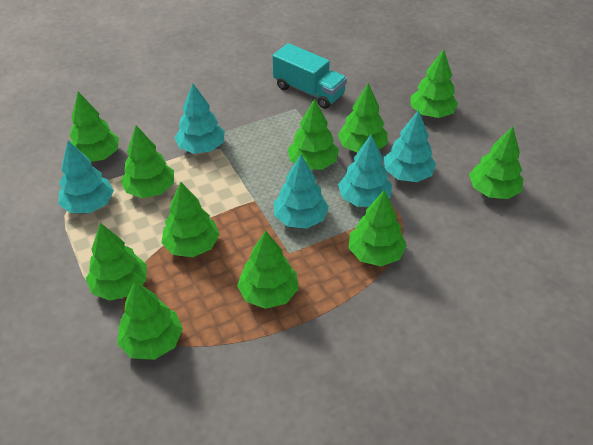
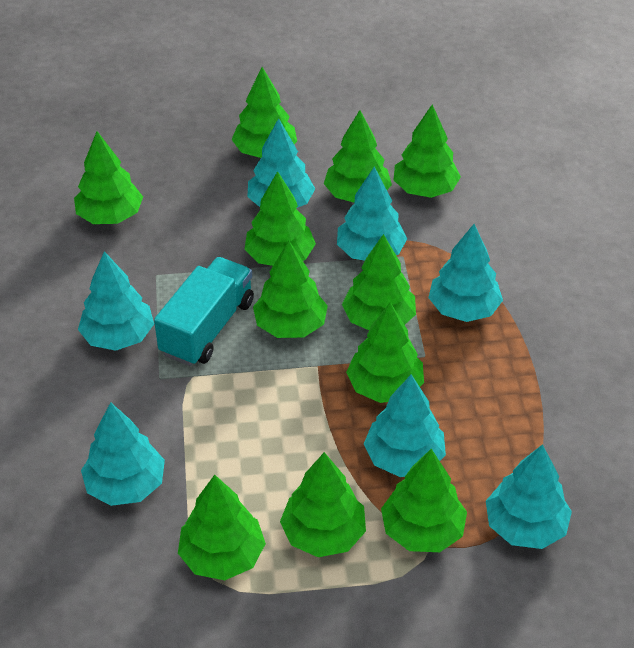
turquoise tree: 5 -> 7

